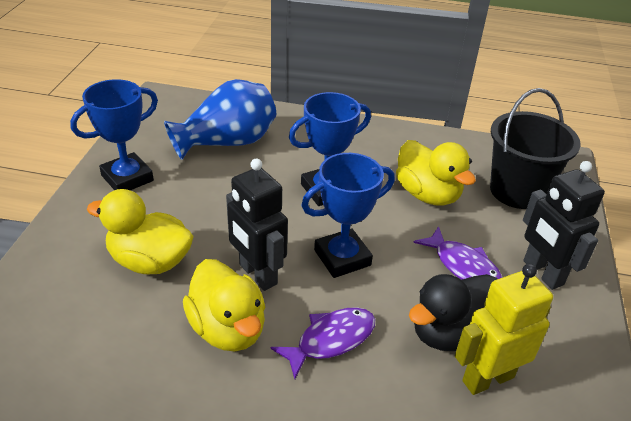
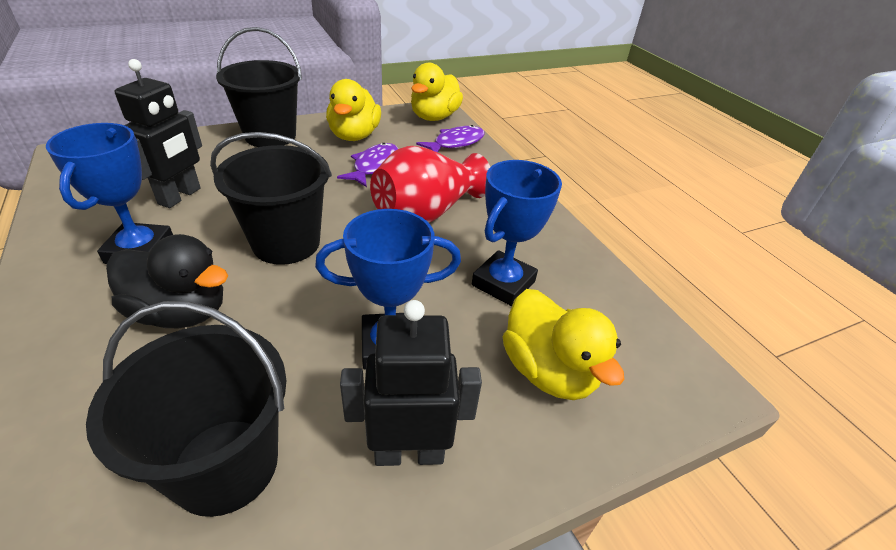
black bucket: 1 -> 3
blue vase: 1 -> 0
red vase: 0 -> 1
yellow robot: 1 -> 0

